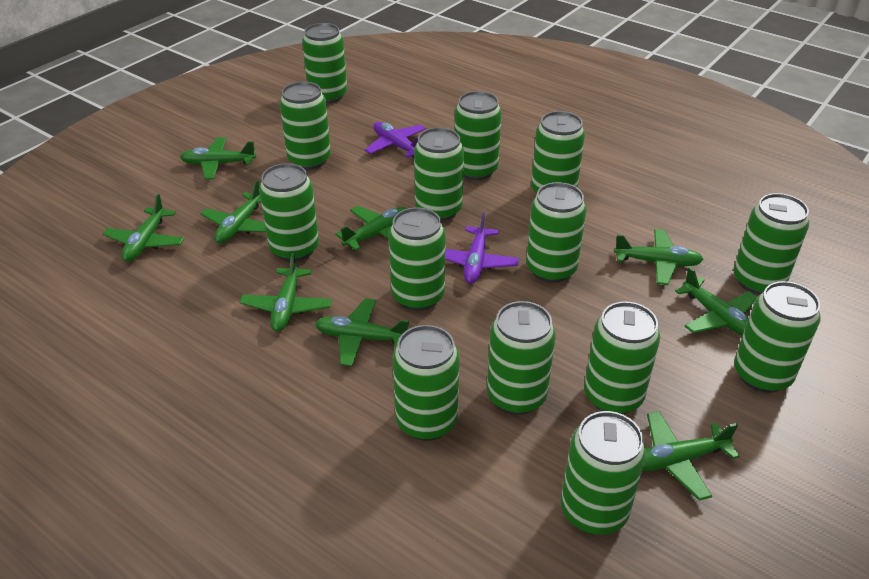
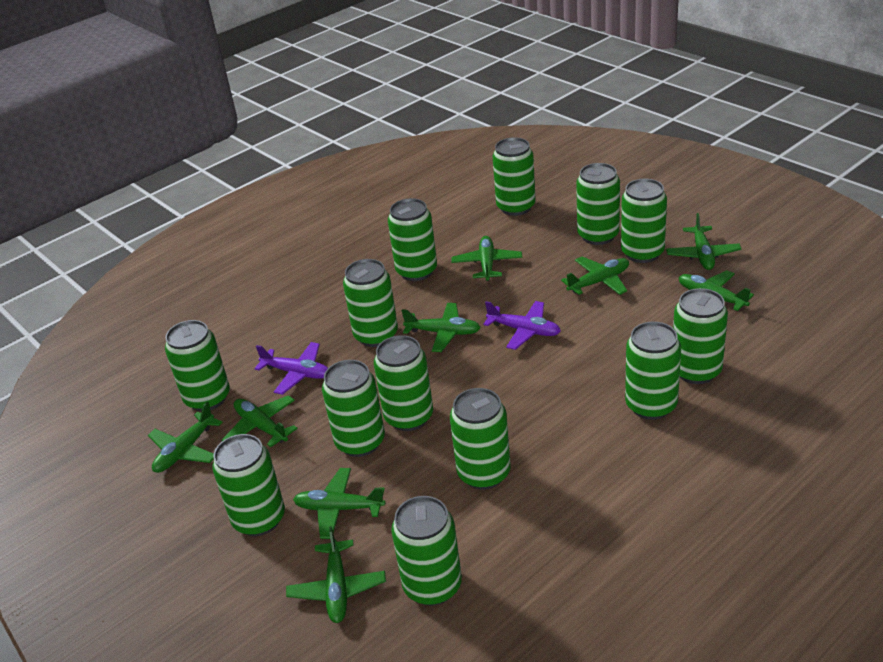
green can: 14 -> 13

